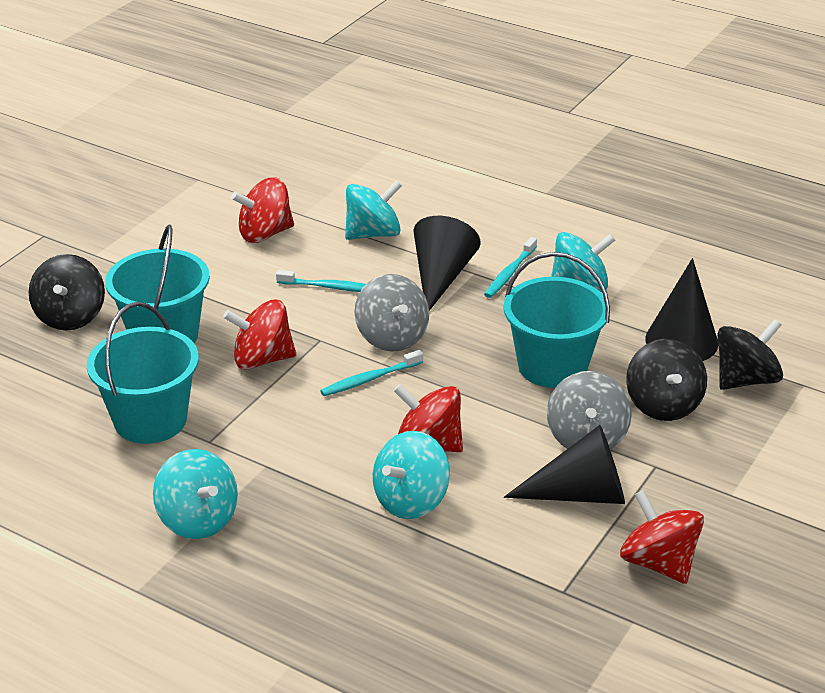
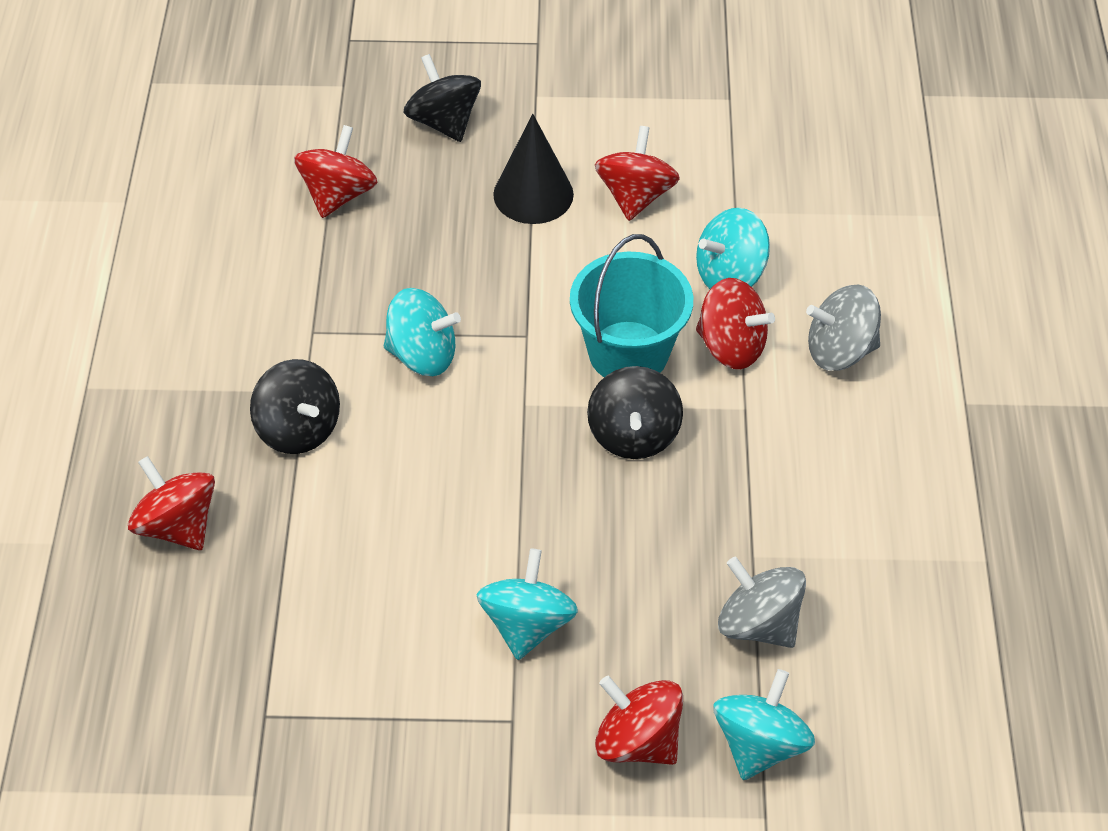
black cone: 3 -> 1
red spinning top: 4 -> 5
turquoise bucket: 3 -> 1
turquoise toothbrush: 3 -> 0

